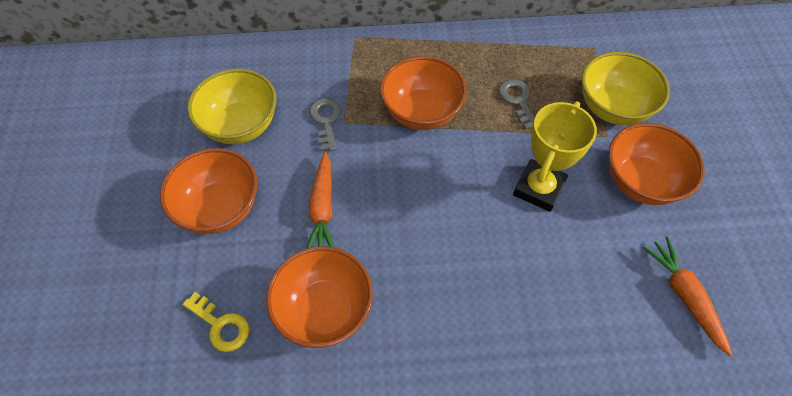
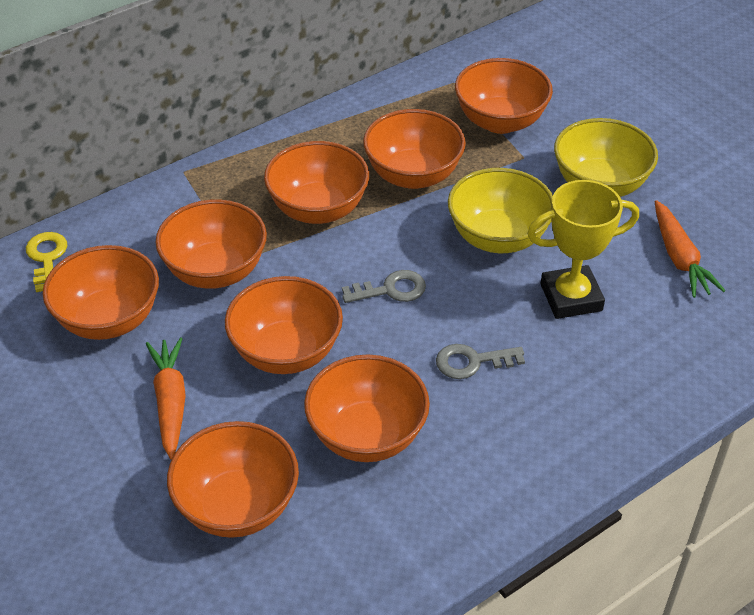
orange bowl: 4 -> 8

